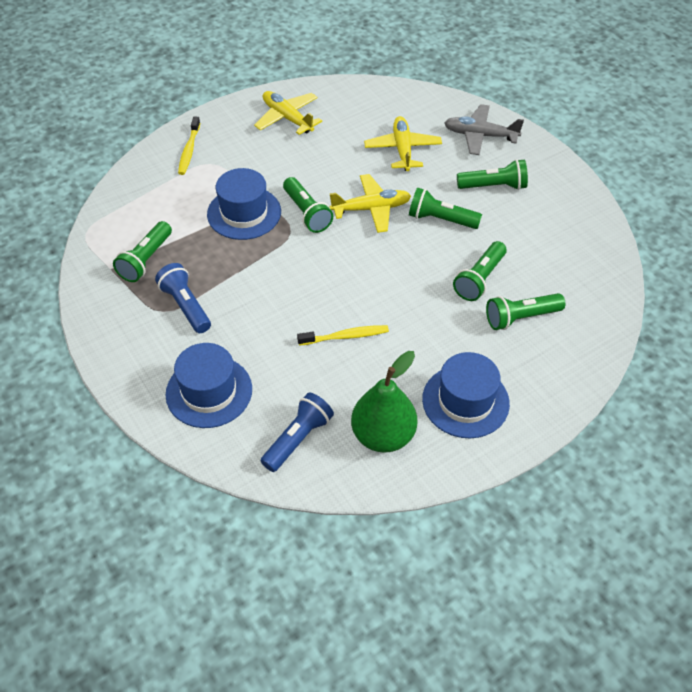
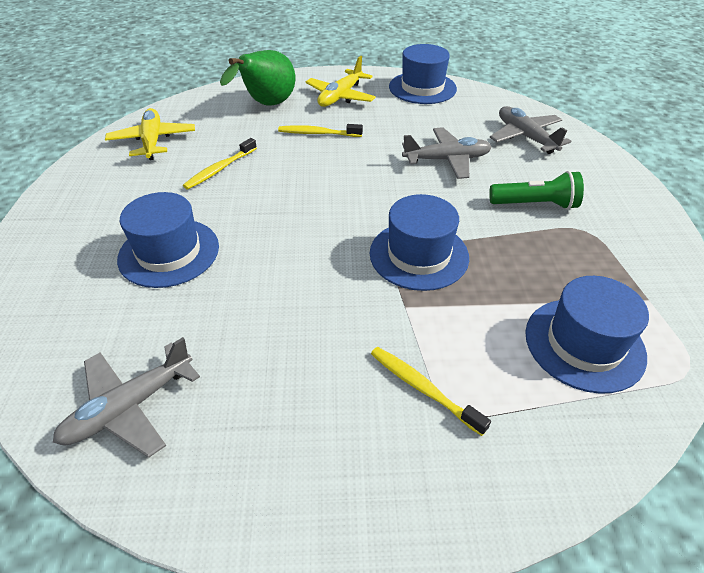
blue flashlight: 2 -> 0
blue hat: 3 -> 4
green flashlight: 6 -> 1
grey plane: 1 -> 3
yellow plane: 3 -> 2
yellow toothbrush: 2 -> 3

